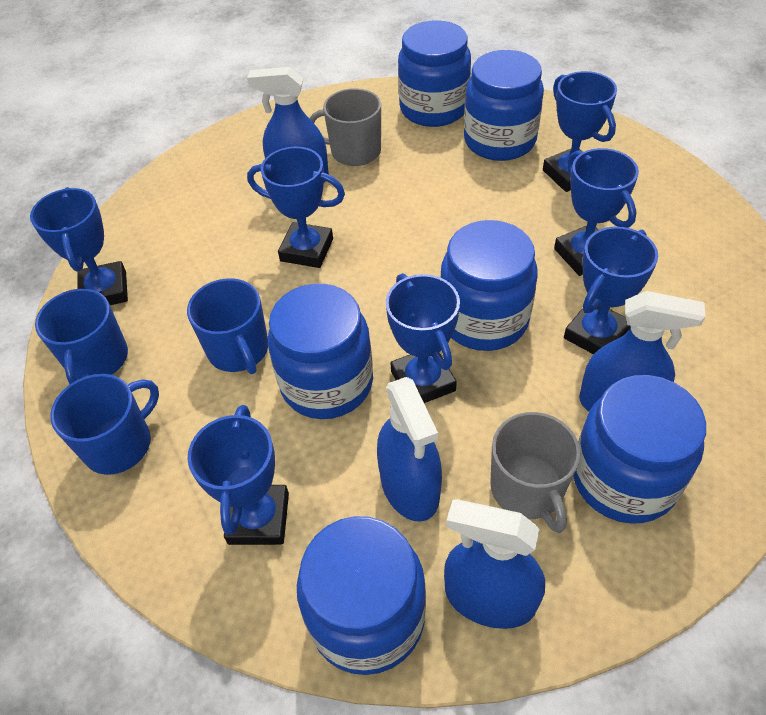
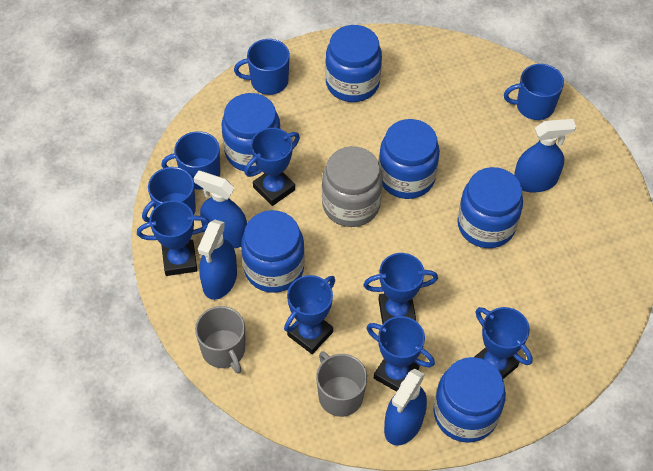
blue mug: 3 -> 4
blue trophy: 7 -> 6
grey jar: 0 -> 1

